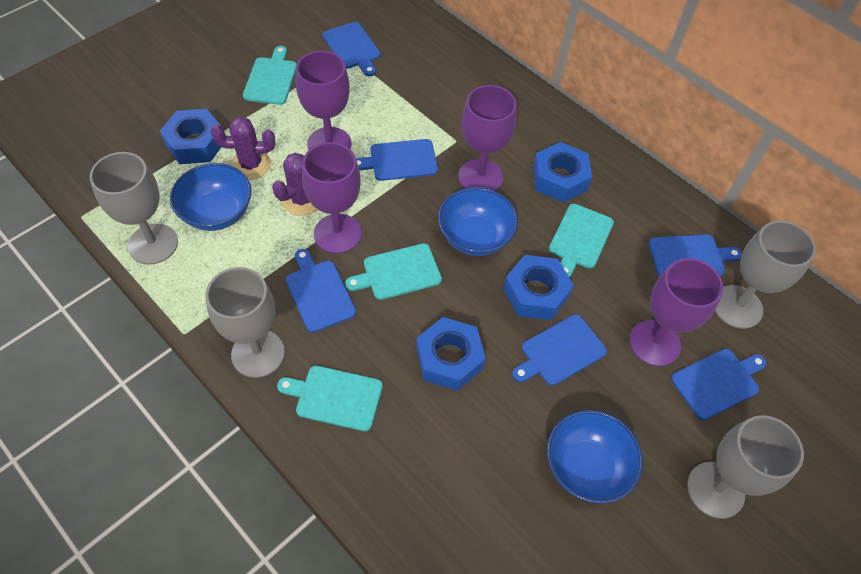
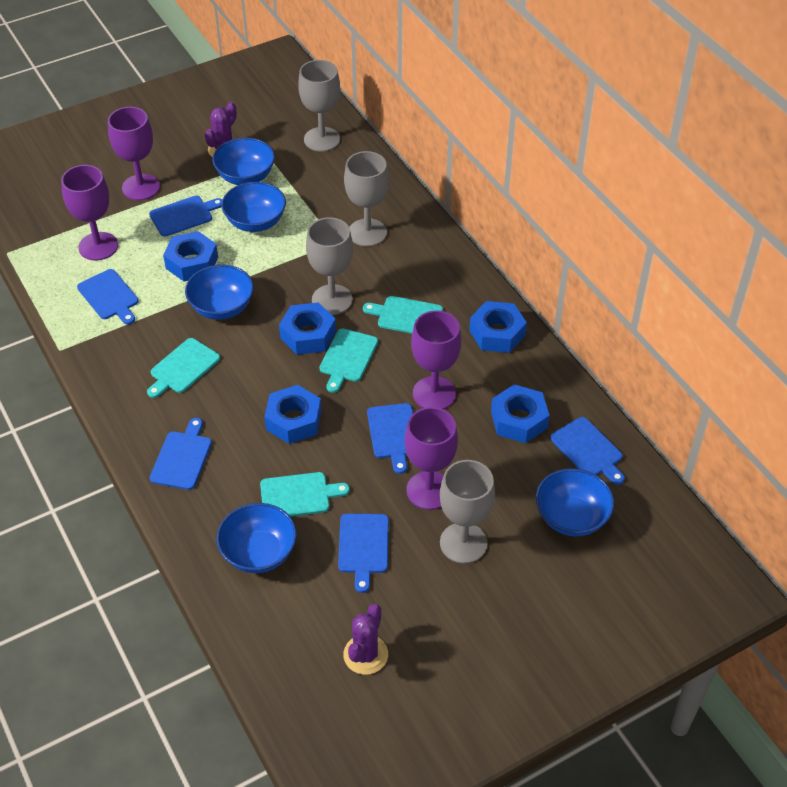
blue bowl: 3 -> 5
blue nut: 4 -> 5

